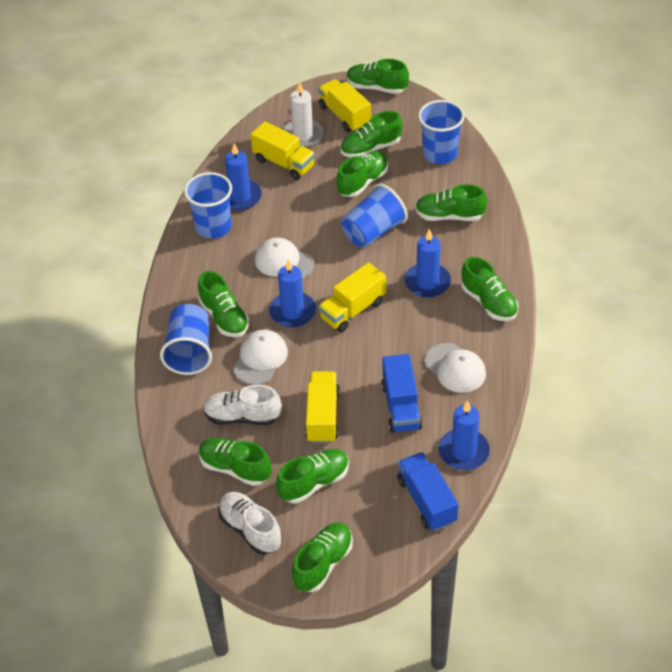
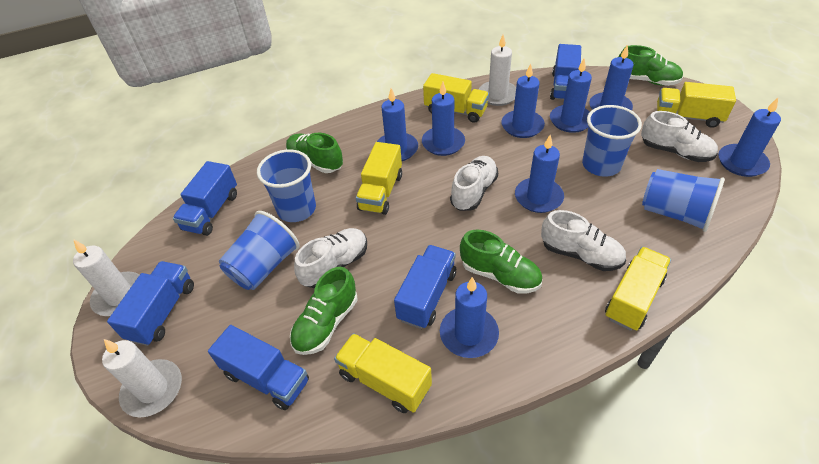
blue candle: 4 -> 8
blue truck: 2 -> 5
green shoe: 9 -> 4
white candle: 1 -> 3
white cap: 3 -> 0
white shoe: 2 -> 4
yellow truck: 4 -> 5

